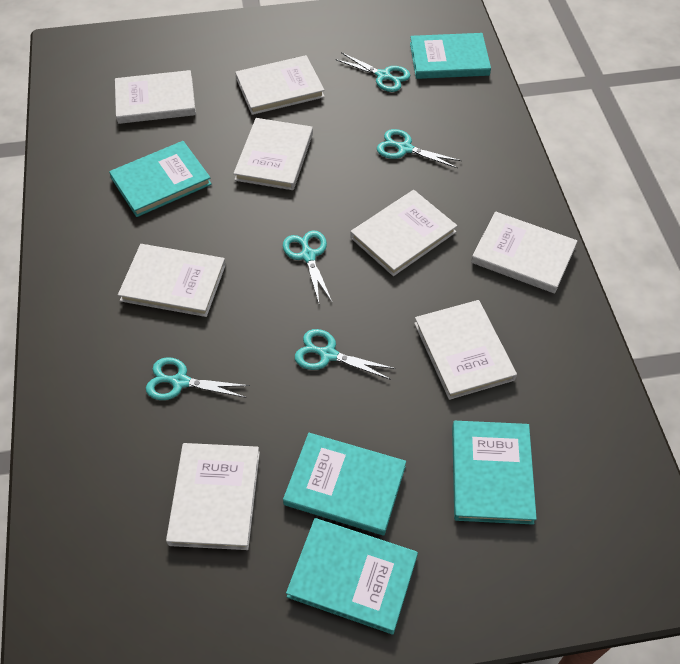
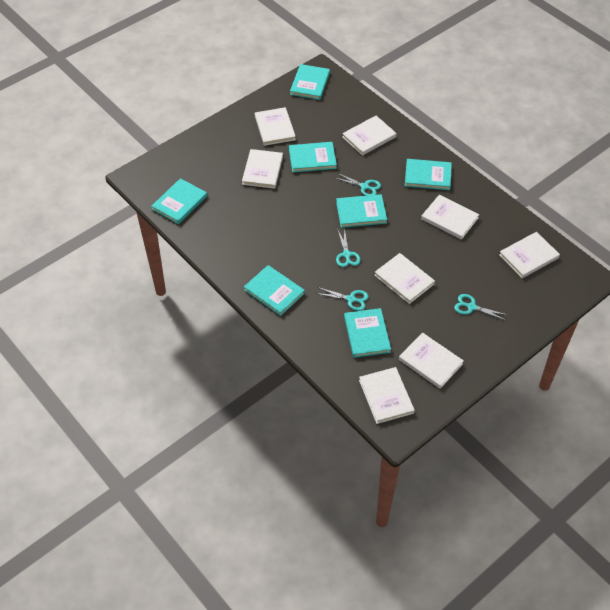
turquoise book: 5 -> 7
turquoise scissors: 5 -> 4

